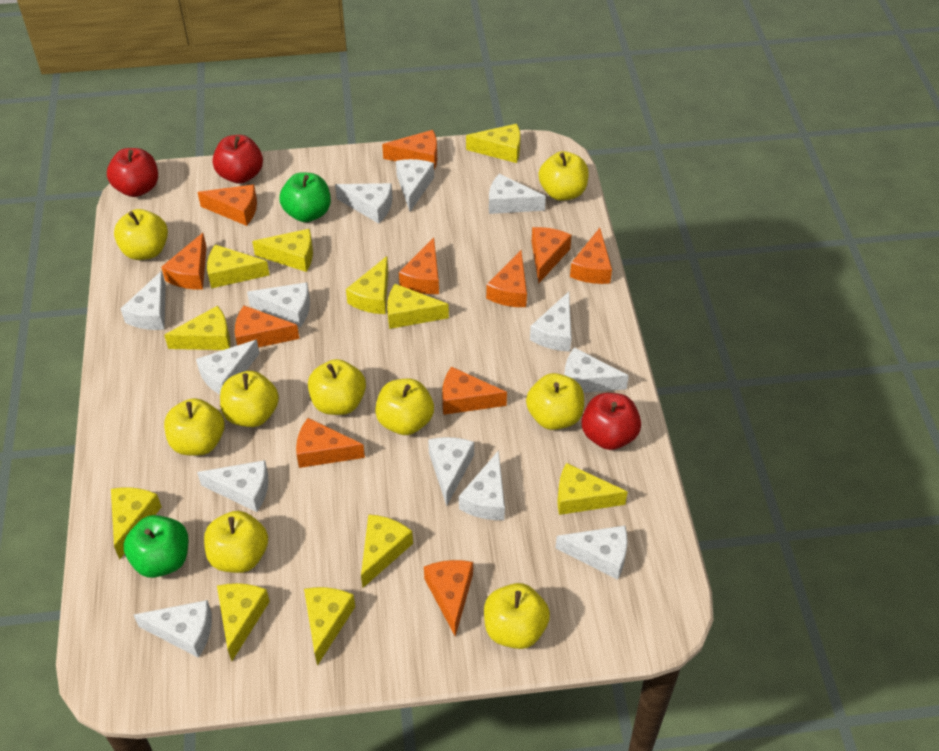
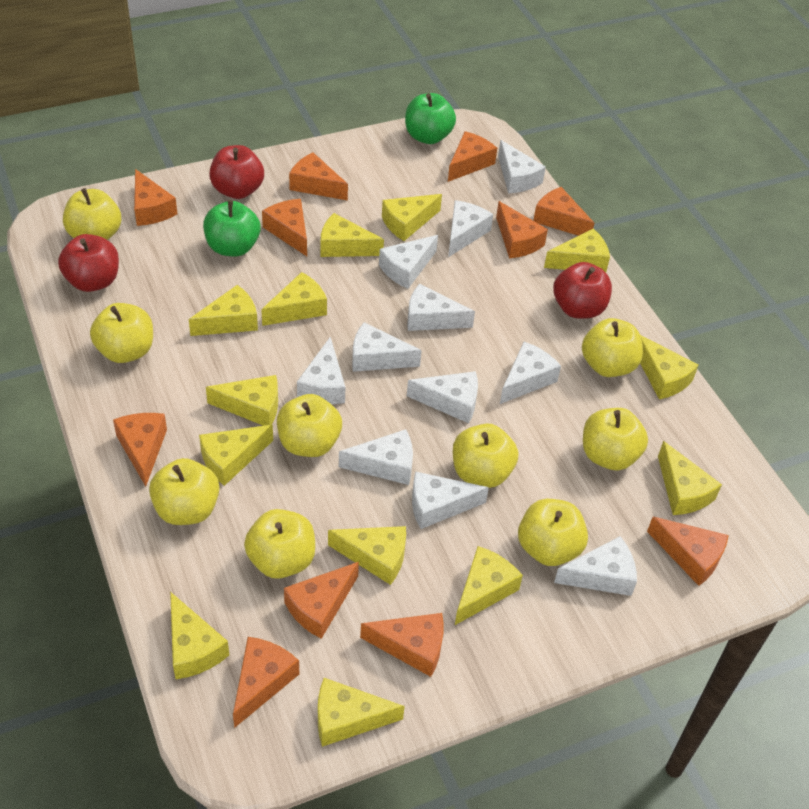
white cheese: 13 -> 11
yellow cheese: 11 -> 13

